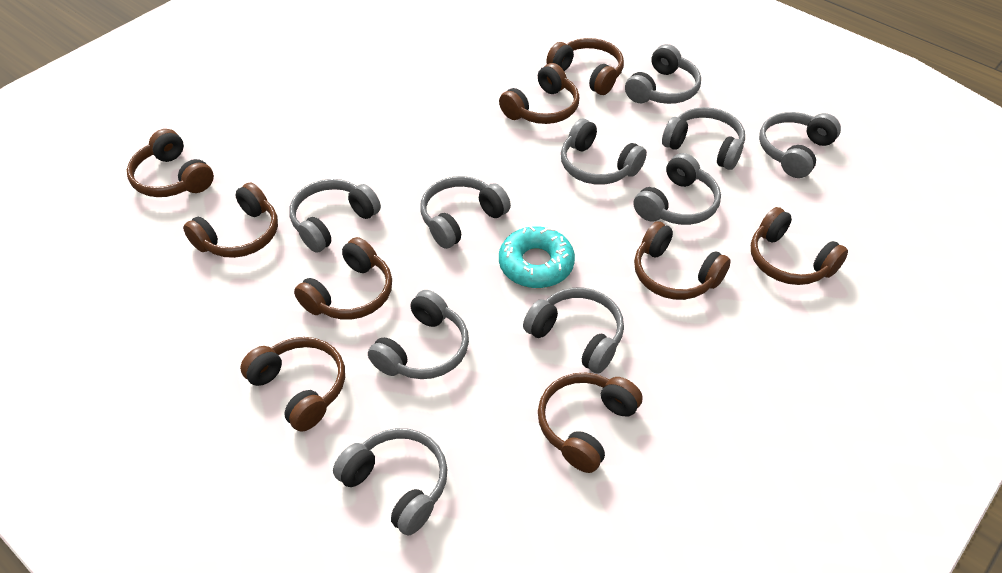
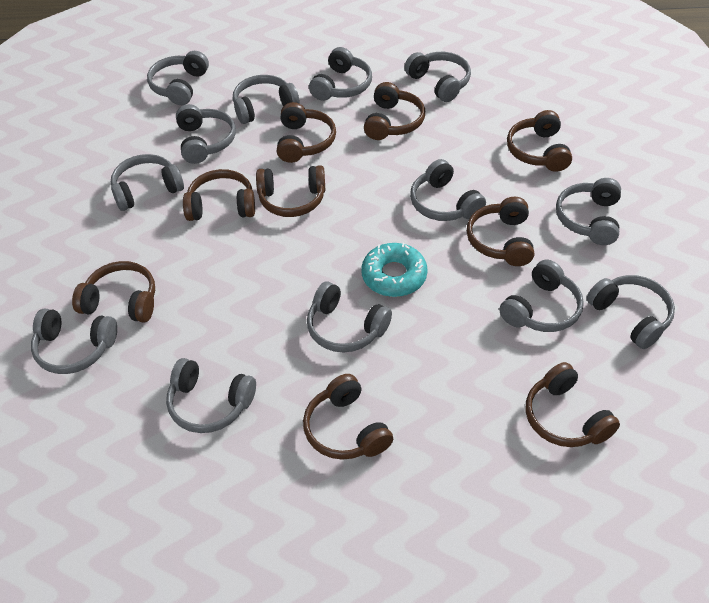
grey headphones: 10 -> 13

